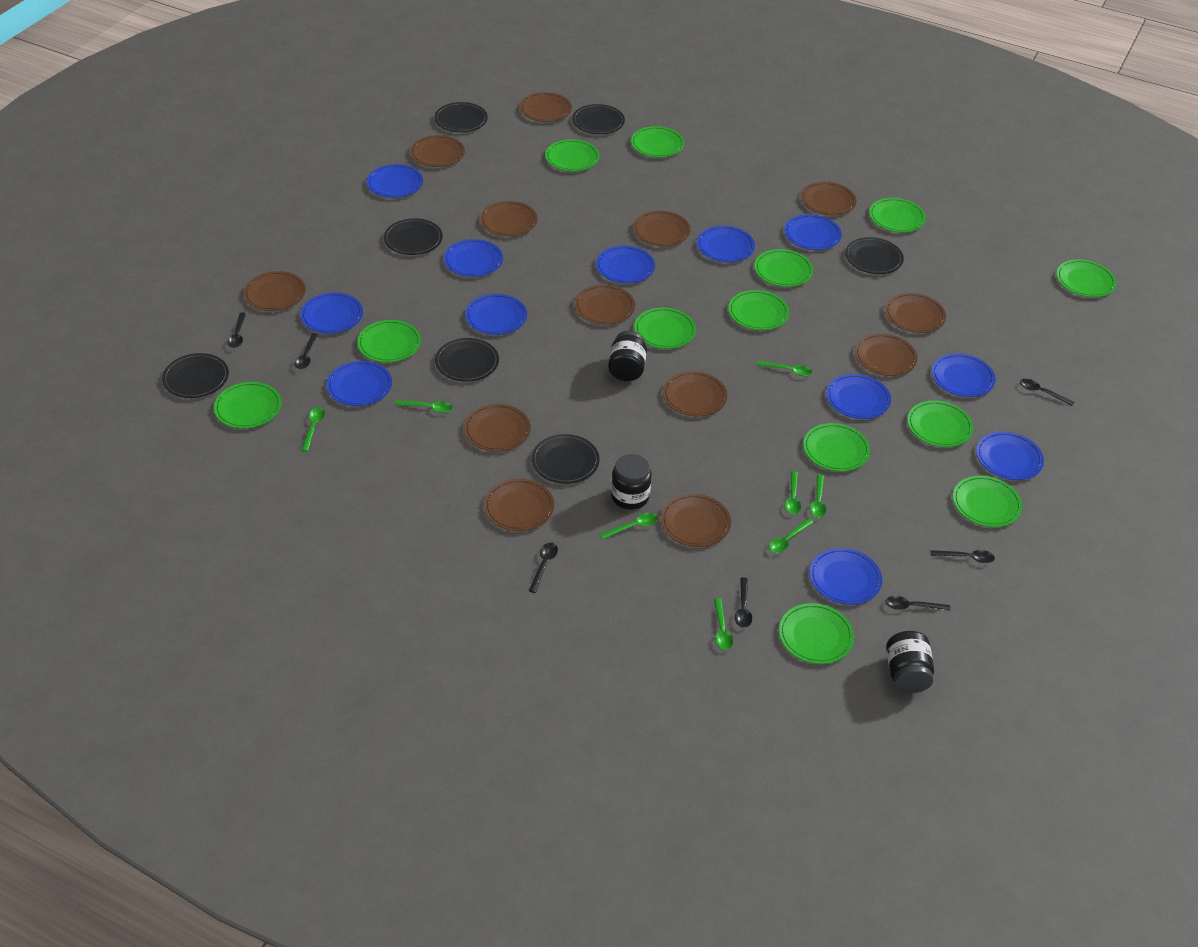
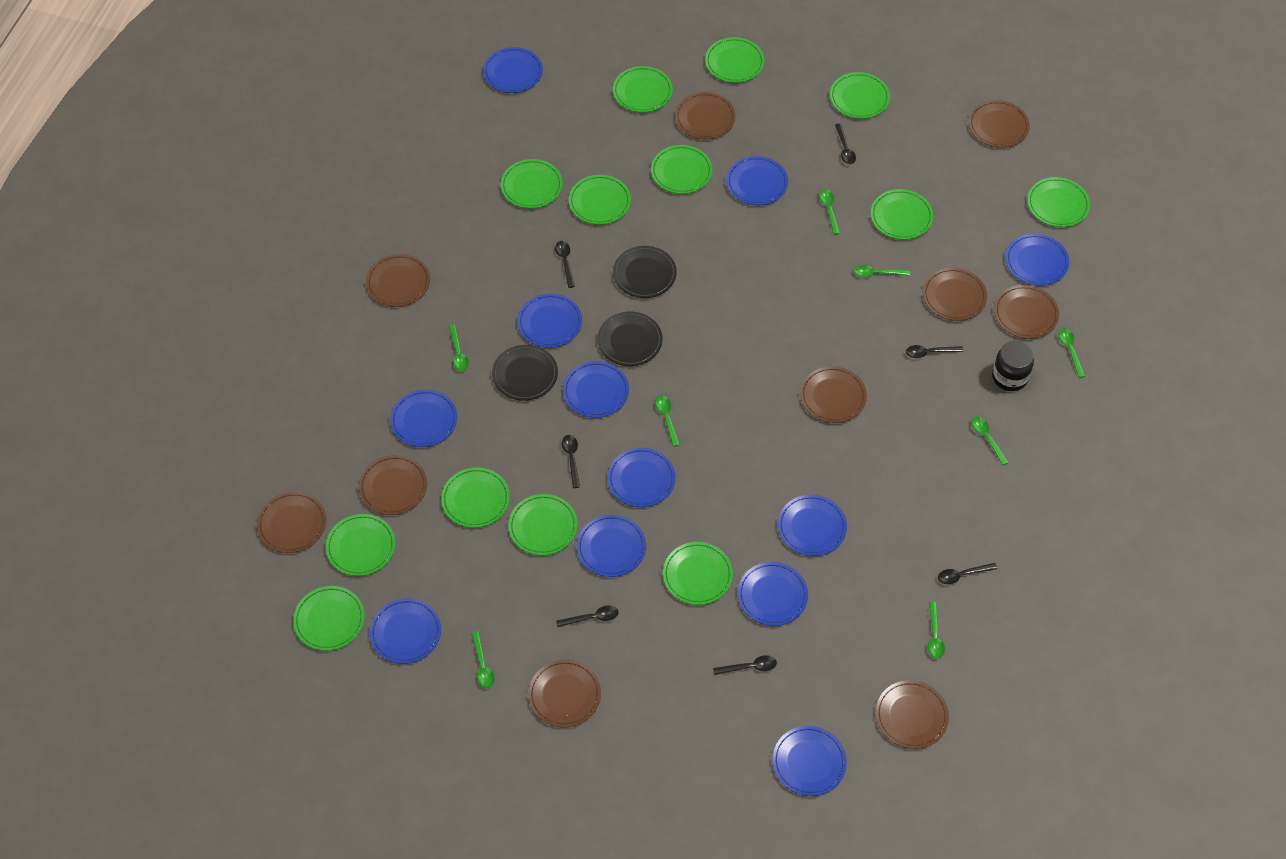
black jar: 3 -> 1
black plate: 7 -> 3
brown plate: 13 -> 10

